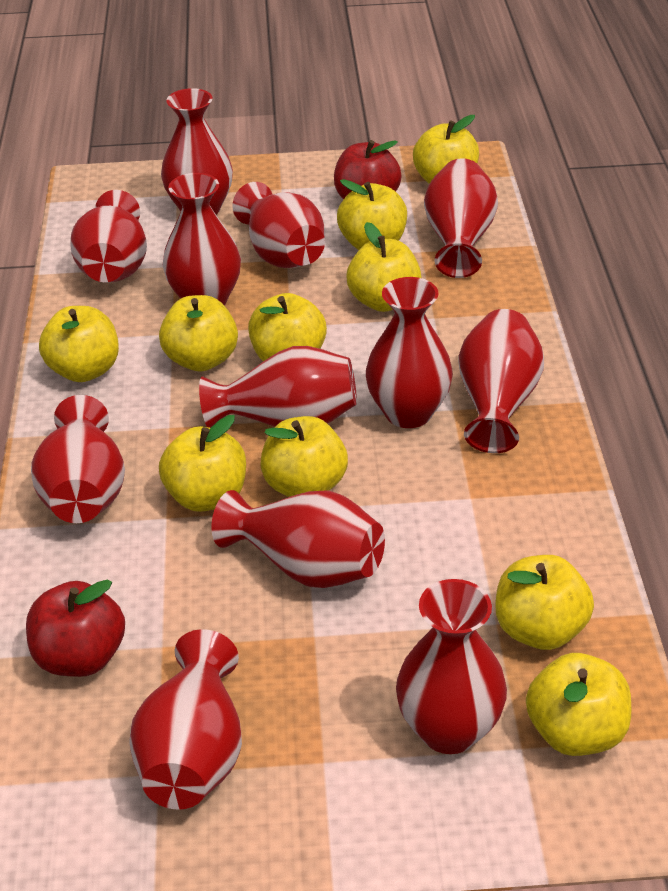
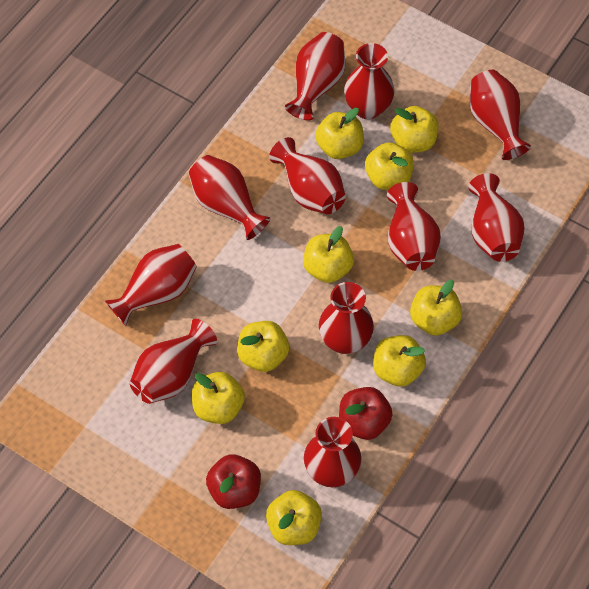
red vase: 12 -> 11
yellow apple: 10 -> 9

